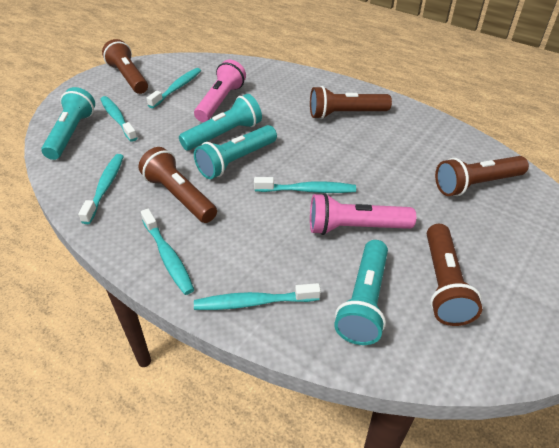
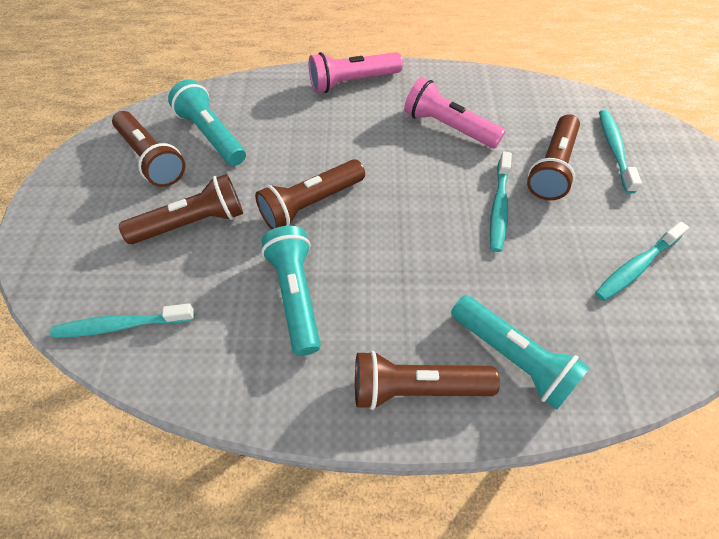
turquoise flashlight: 4 -> 3
turquoise toothbrush: 6 -> 4

